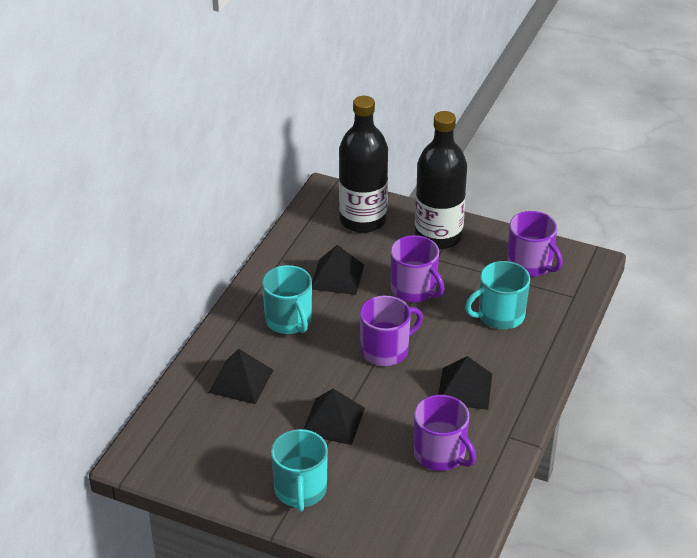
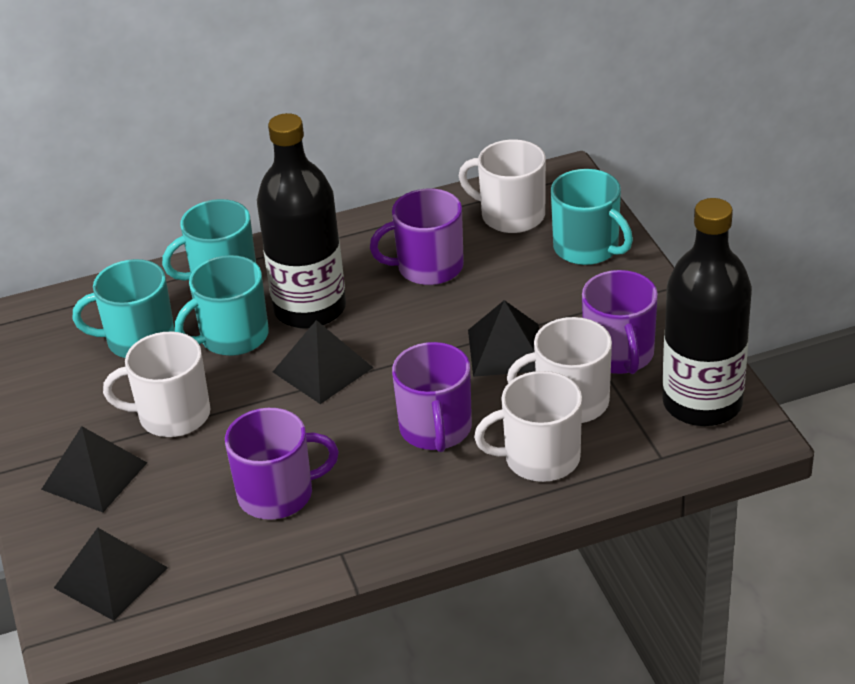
turquoise mug: 3 -> 4
white mug: 0 -> 4

